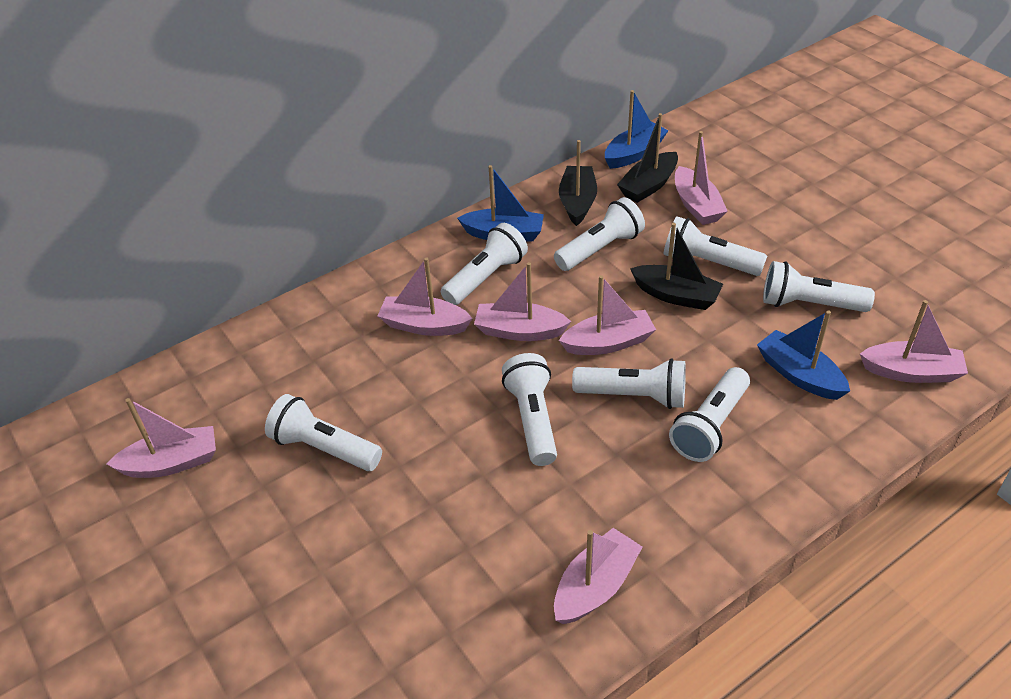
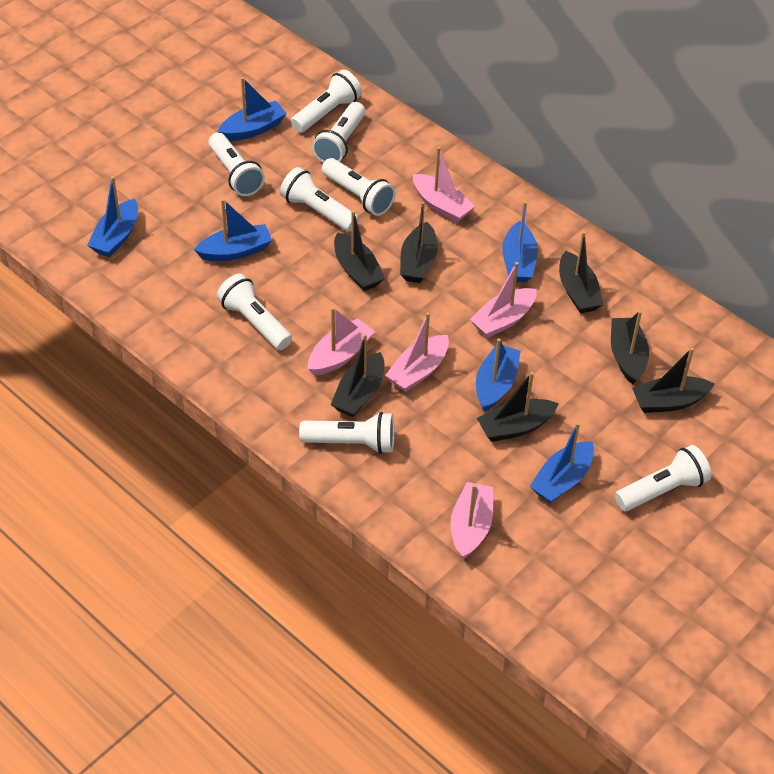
black boat: 3 -> 7
blue boat: 3 -> 6
pink boat: 7 -> 5

